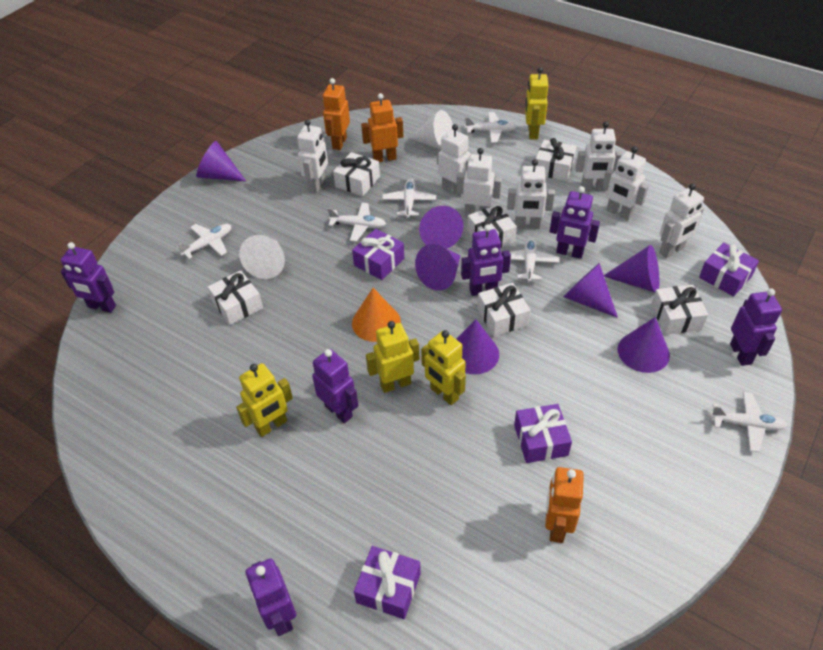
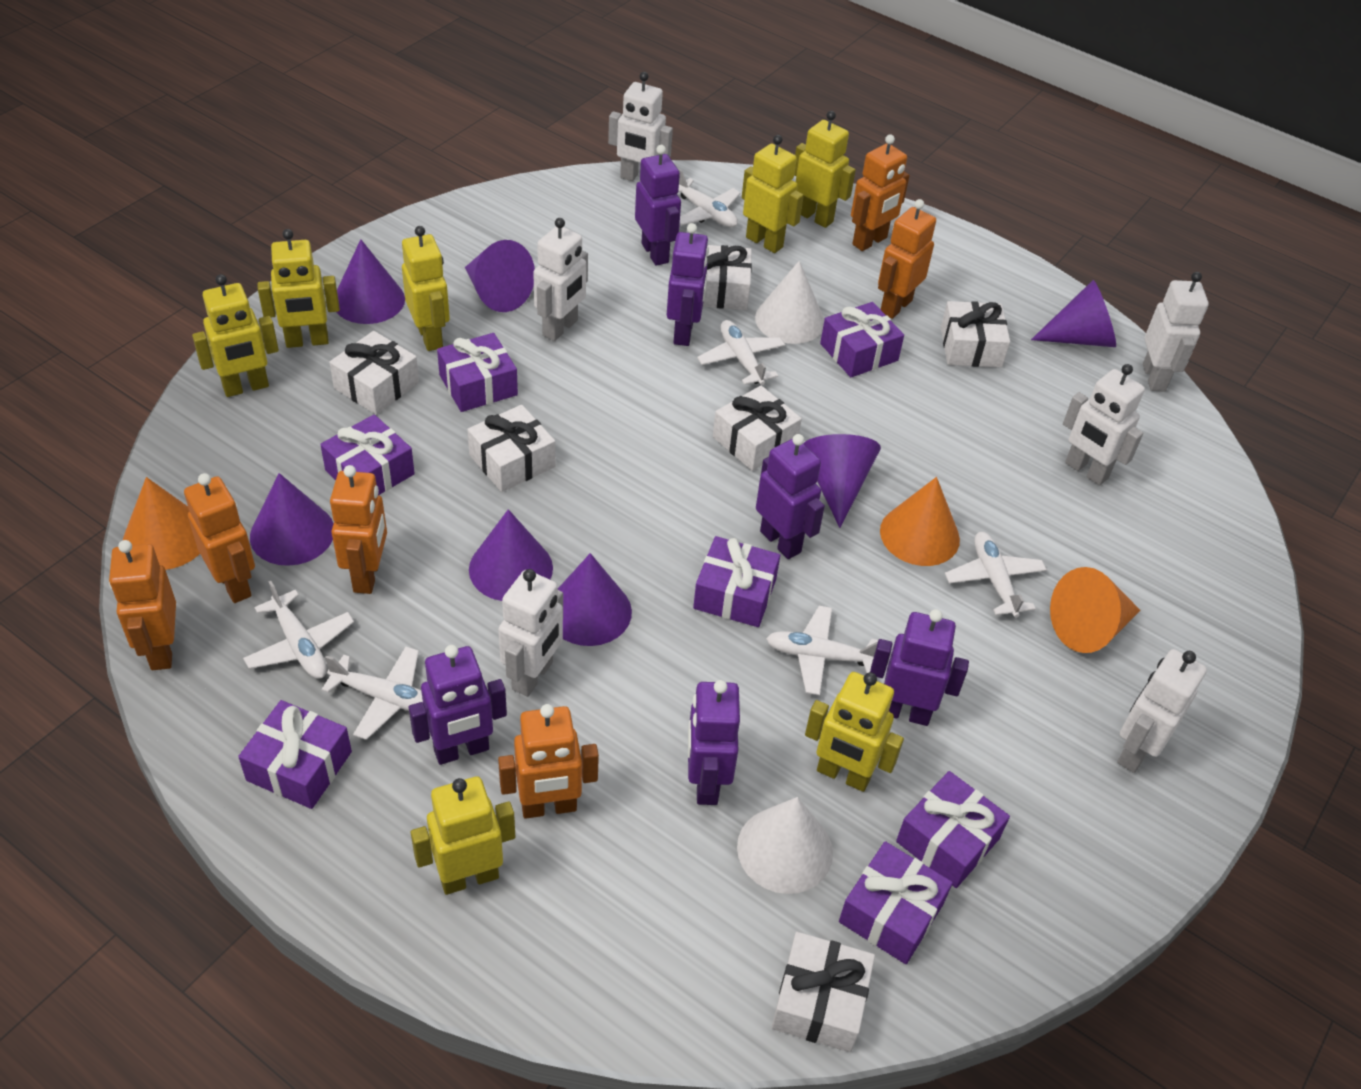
orange cone: 1 -> 3
orange robot: 3 -> 6
purple gift: 4 -> 7
white robot: 7 -> 6
yellow robot: 4 -> 7

